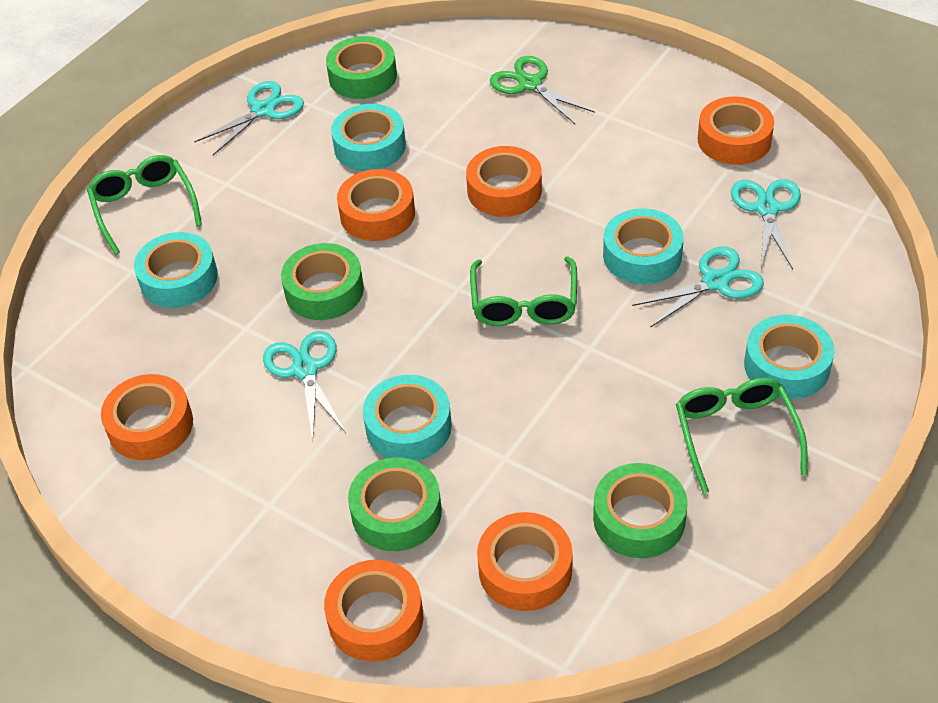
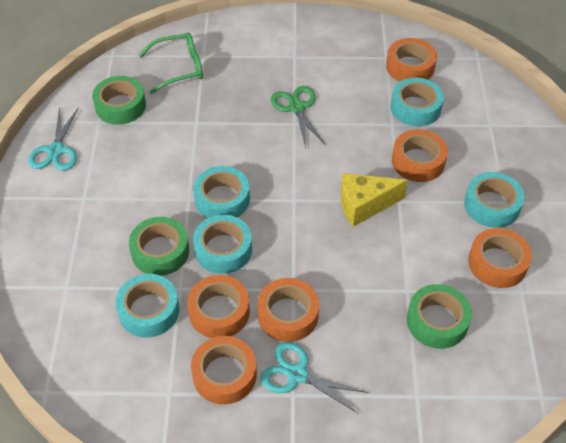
green glasses: 3 -> 1
green tape: 4 -> 3
turquoise scissors: 4 -> 2
yellow cheese: 0 -> 1

